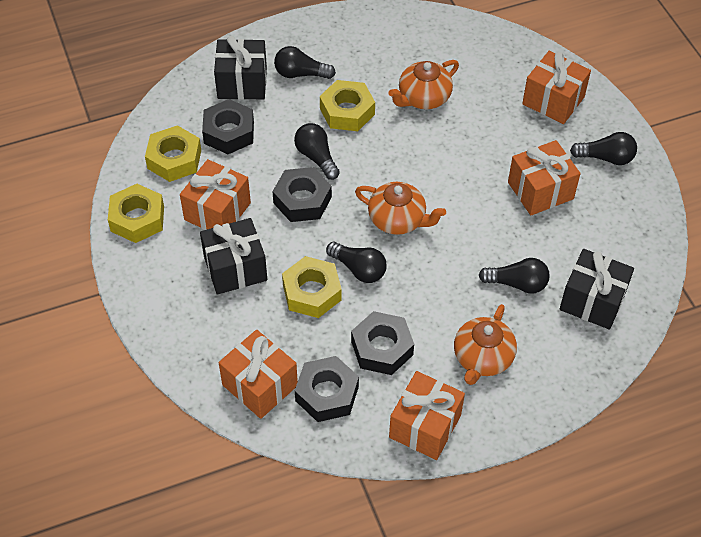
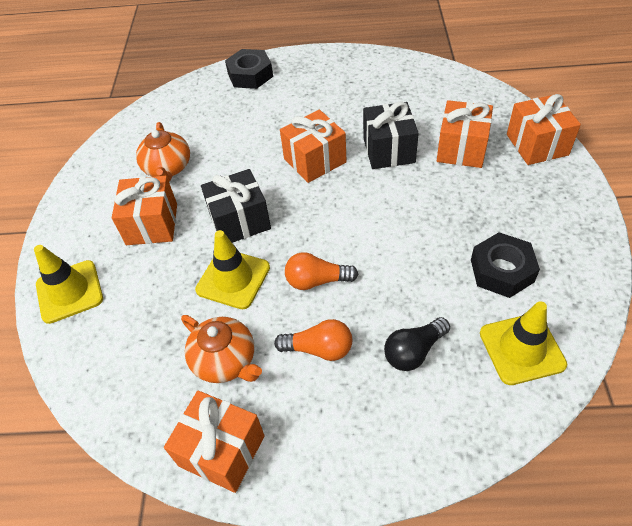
black gift: 3 -> 2
black light bulb: 5 -> 1
black nut: 4 -> 2
orange light bulb: 0 -> 2
orange teapot: 3 -> 2
yellow nut: 4 -> 0
yellow traffic cone: 0 -> 3

